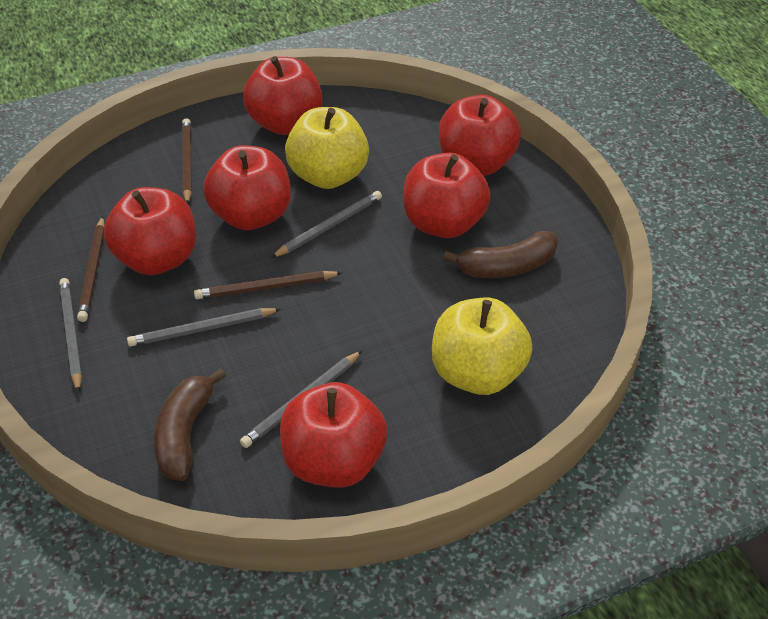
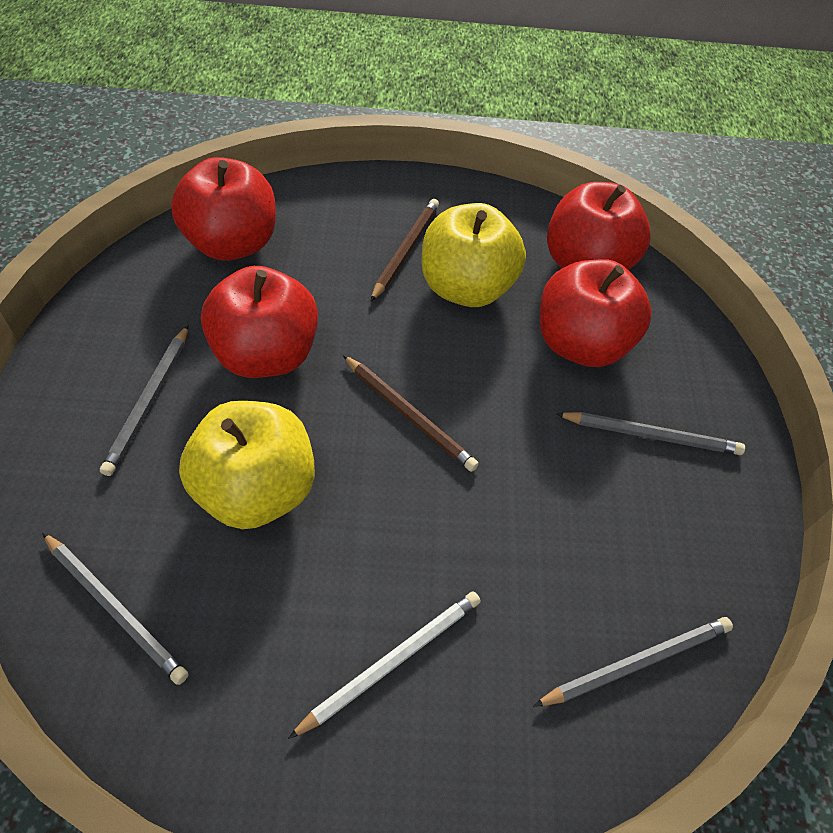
brown banana: 2 -> 0
brown pencil: 3 -> 2
red apple: 6 -> 4
white pencil: 0 -> 1

